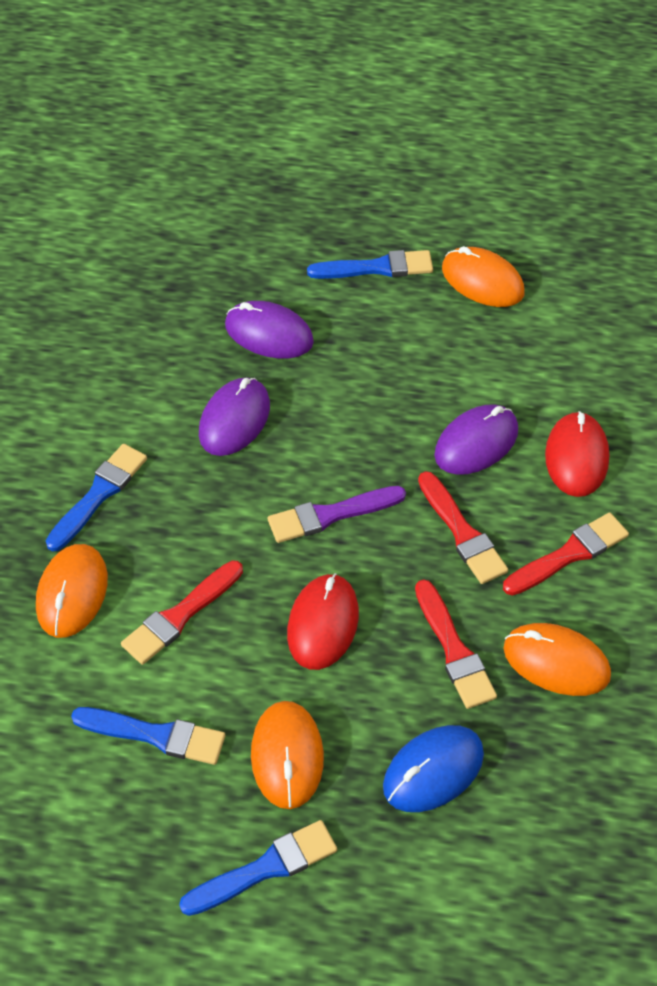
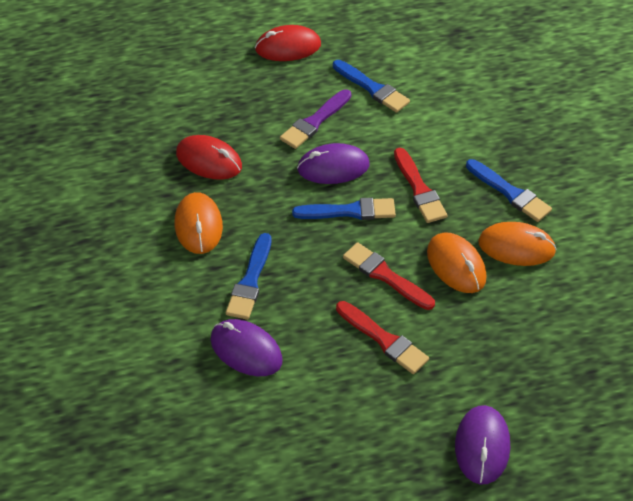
blue mouse: 1 -> 0
orange mouse: 4 -> 3
red brush: 4 -> 3

